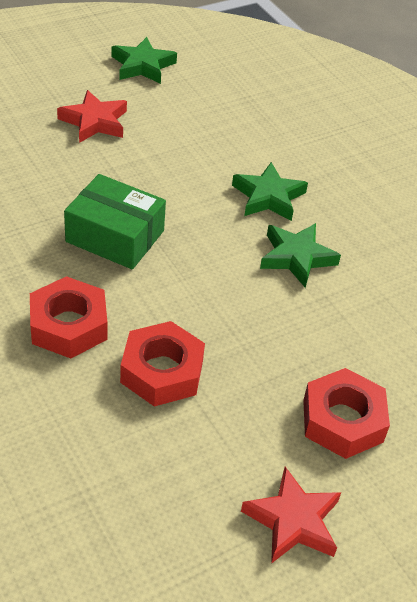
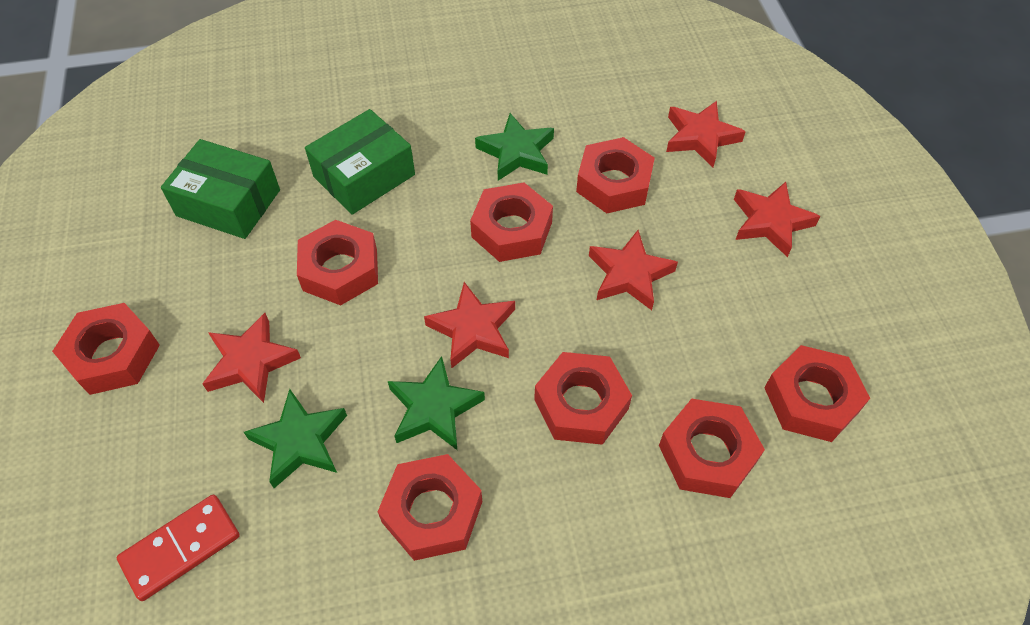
green box: 1 -> 2
red domino: 0 -> 1
red nut: 3 -> 8
red star: 2 -> 5

